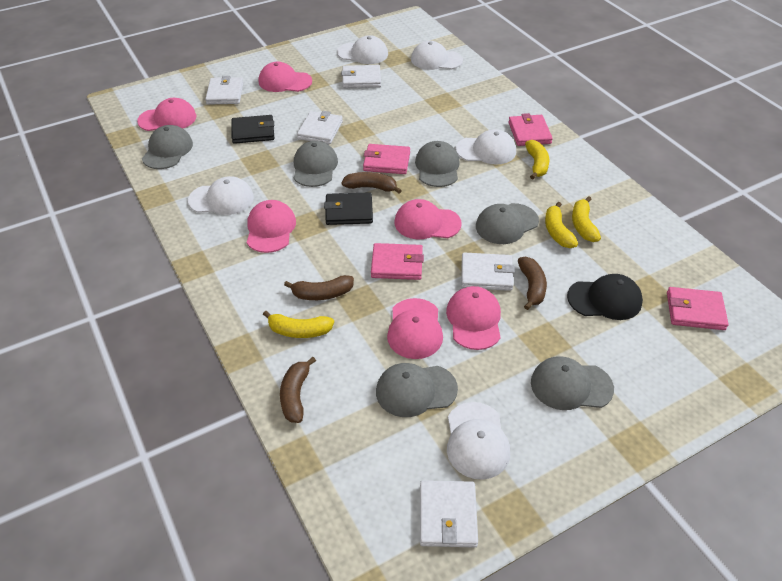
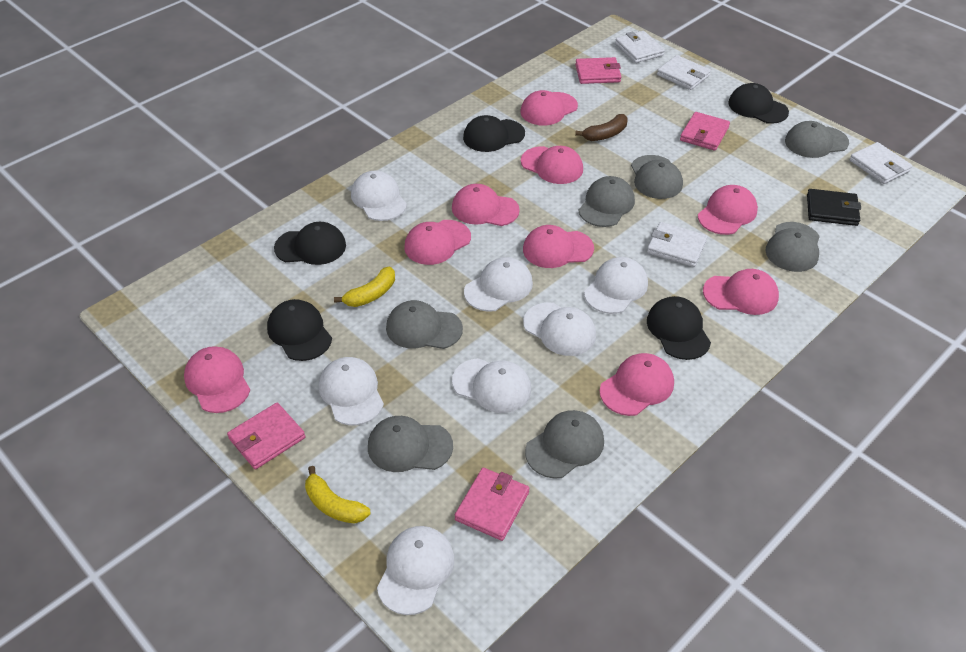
black cap: 1 -> 5
black wallet: 2 -> 1
brown banana: 4 -> 1
grey cap: 6 -> 7
pink cap: 6 -> 9
white cap: 5 -> 7
white wallet: 5 -> 4
yellow banana: 4 -> 2

